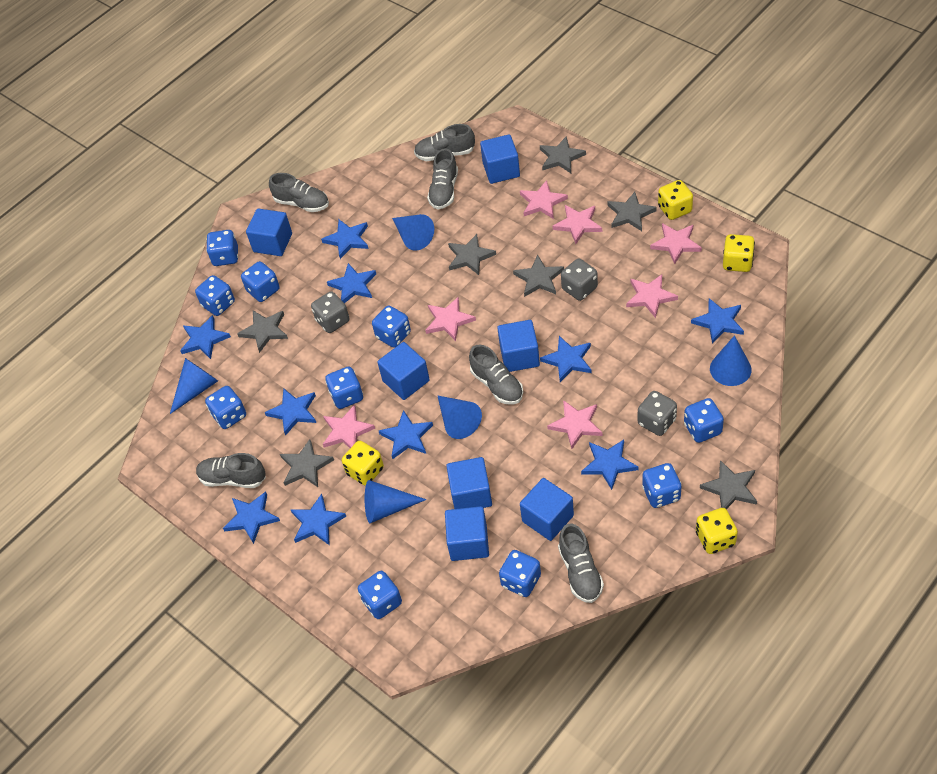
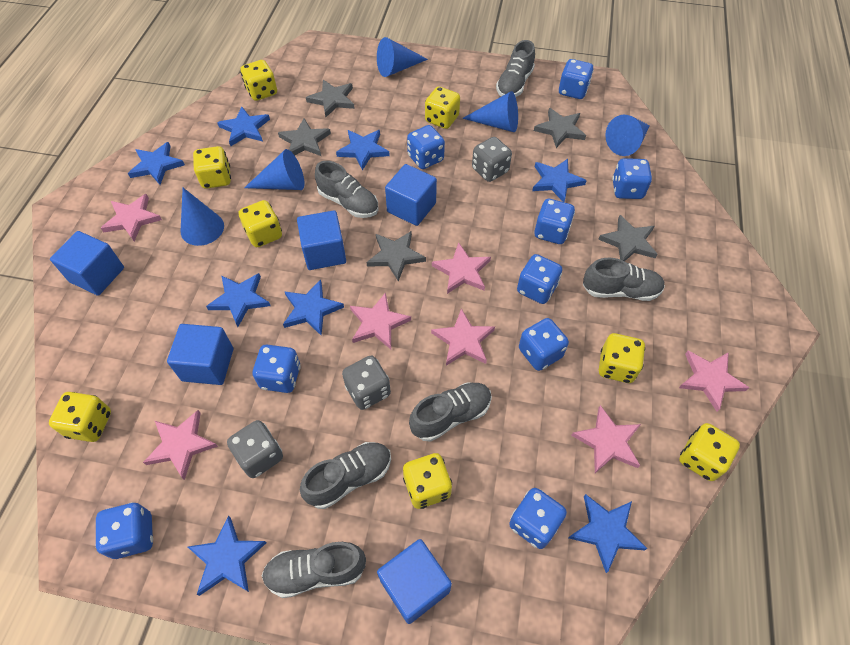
blue cube: 7 -> 5
blue dice: 10 -> 9
blue star: 10 -> 8
grey star: 7 -> 5
yellow dice: 4 -> 8

